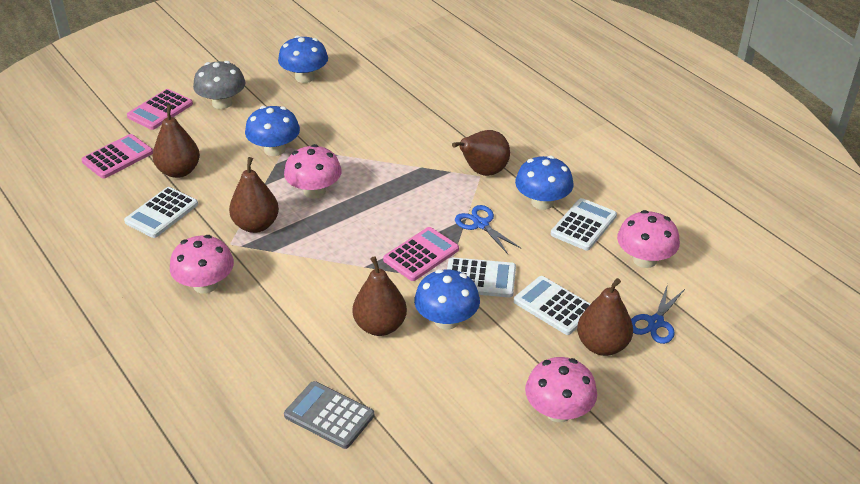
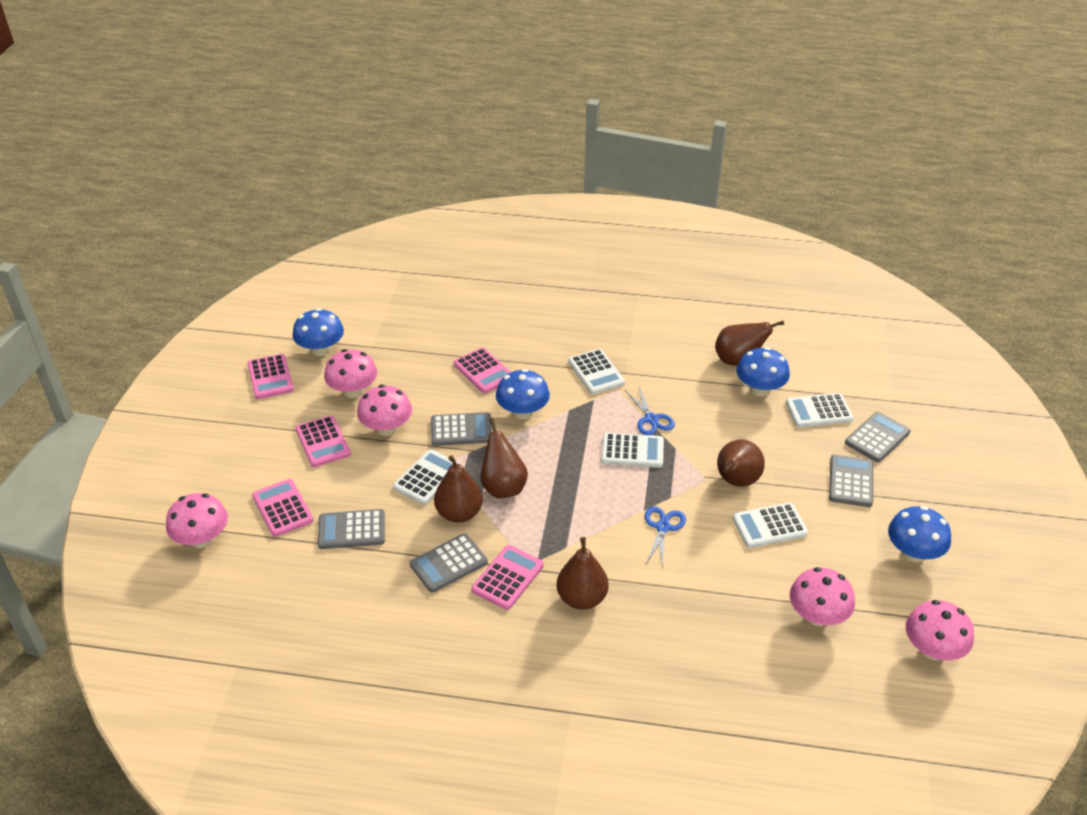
grey calculator: 1 -> 5
grey mushroom: 1 -> 0
pink calculator: 3 -> 5
pink mushroom: 4 -> 5
white calculator: 4 -> 5

